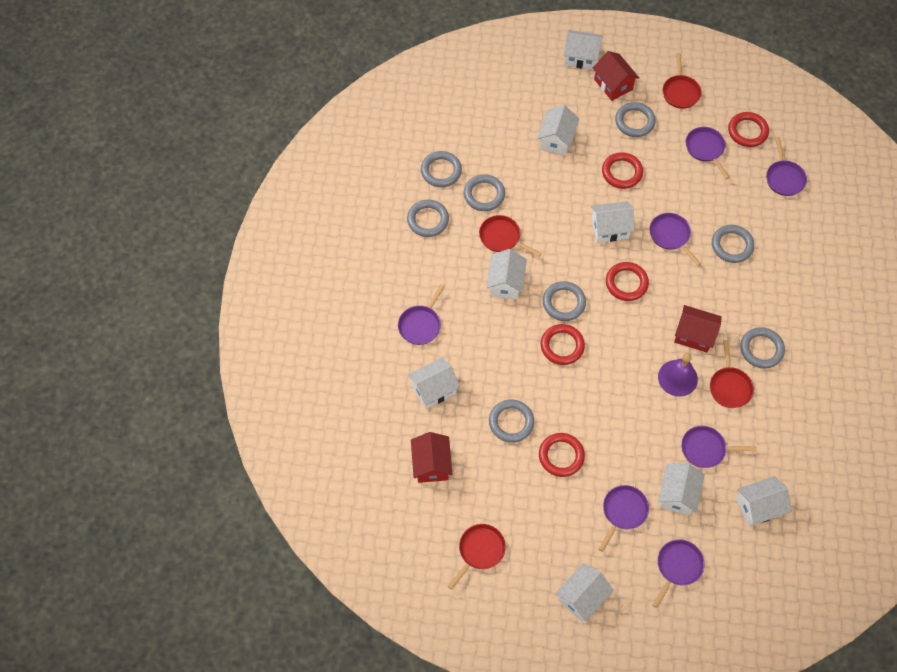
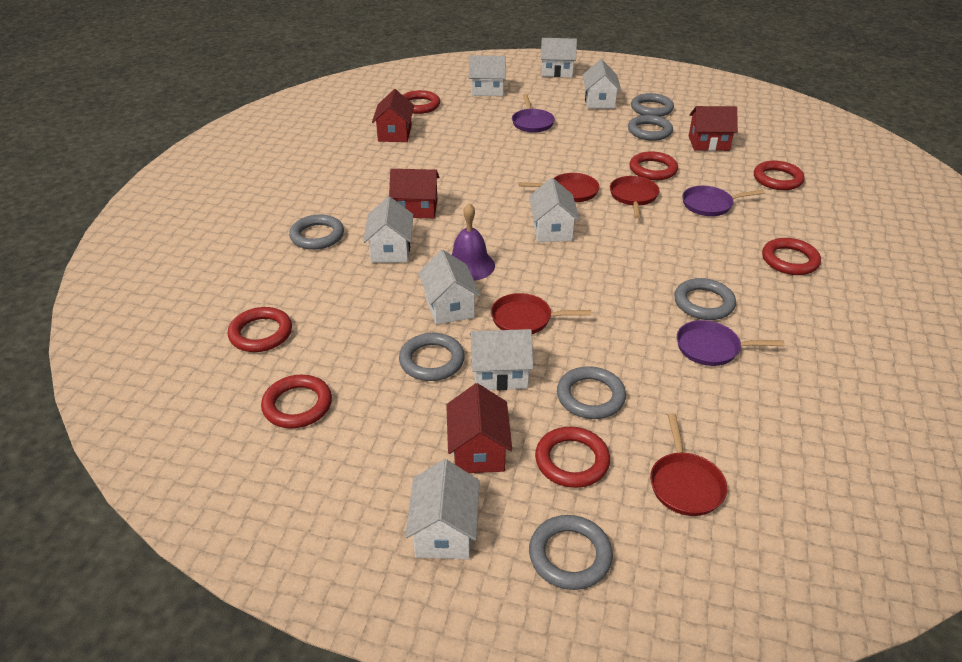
grey ring: 8 -> 7
purple pan: 7 -> 3
red house: 3 -> 4
red ring: 5 -> 7

